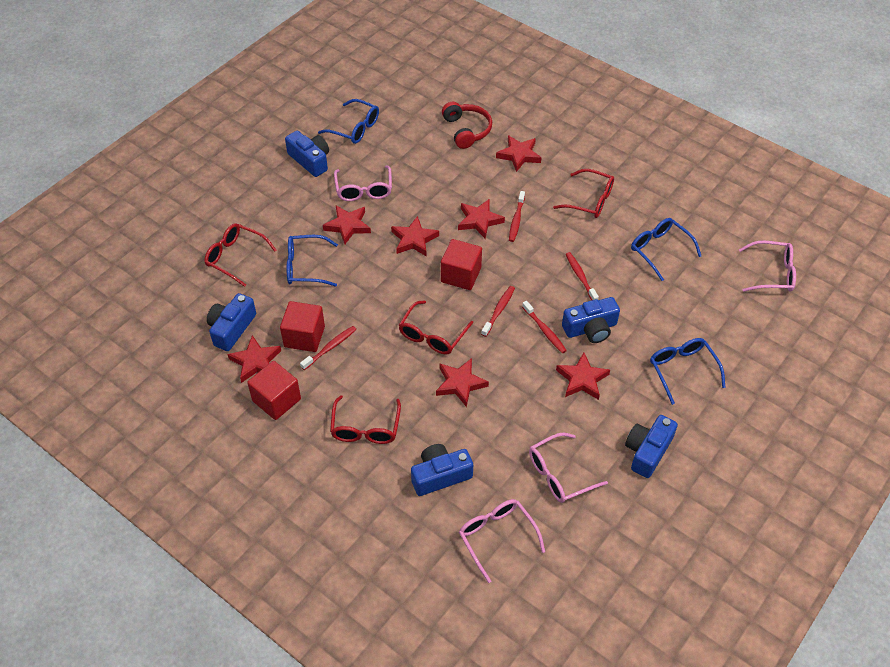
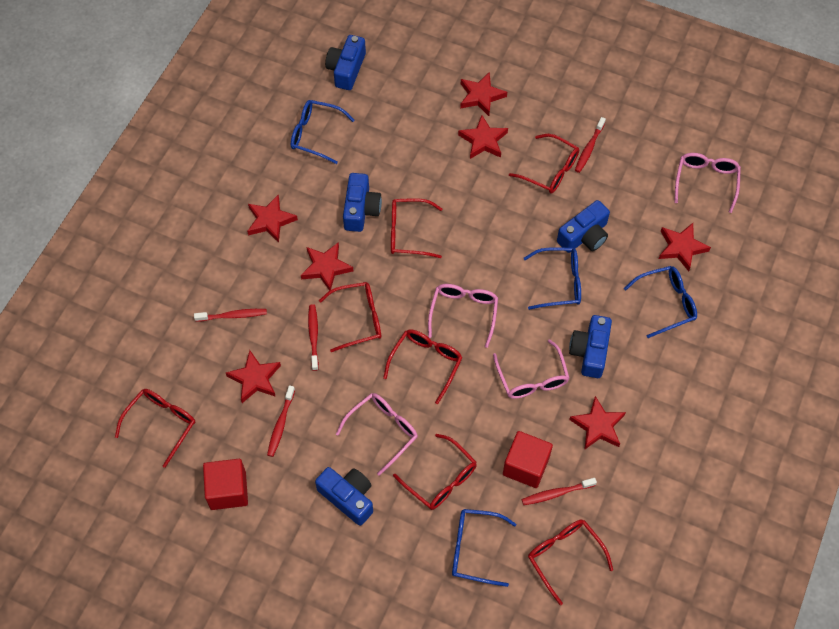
red cube: 3 -> 2
red glasses: 4 -> 7
red headphones: 1 -> 0

